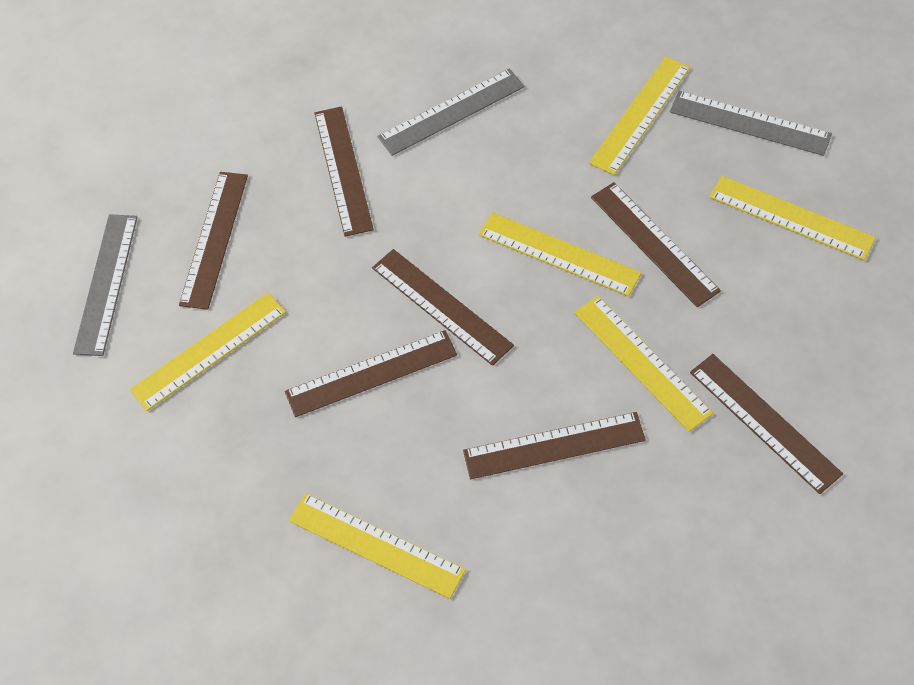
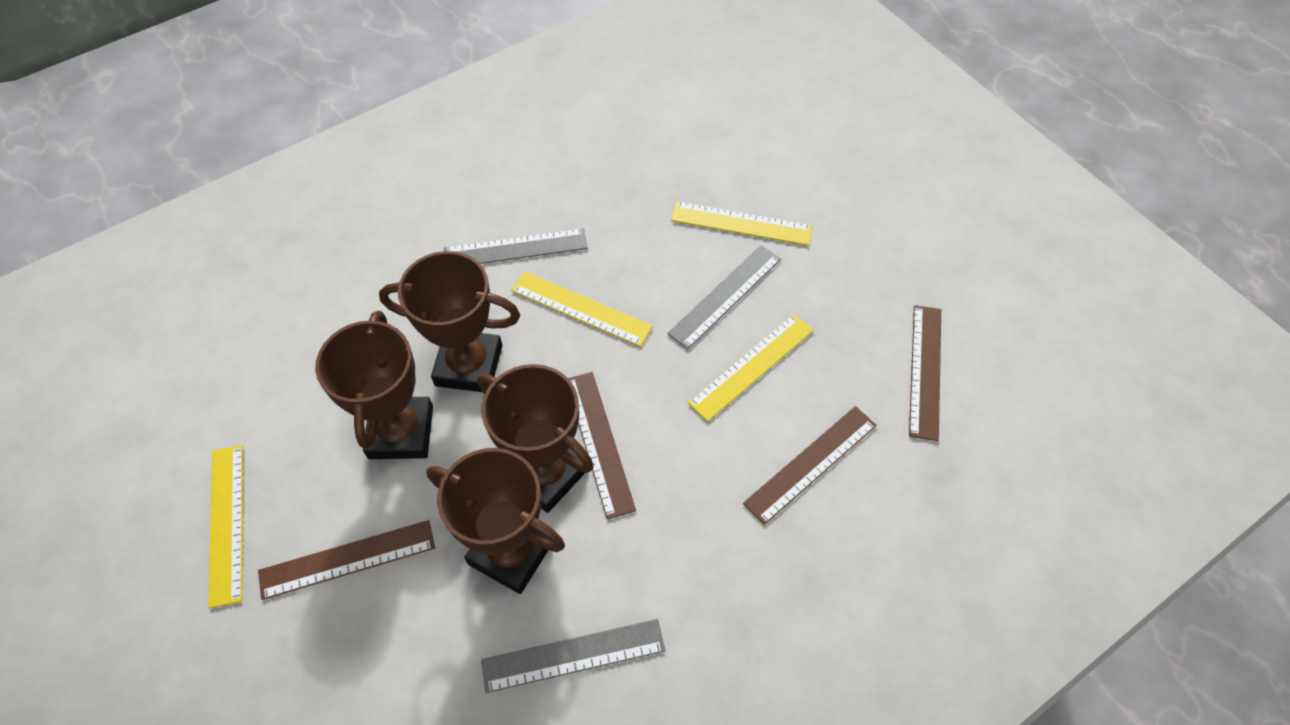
brown ruler: 7 -> 4
brown trophy: 0 -> 4
yellow ruler: 6 -> 4

